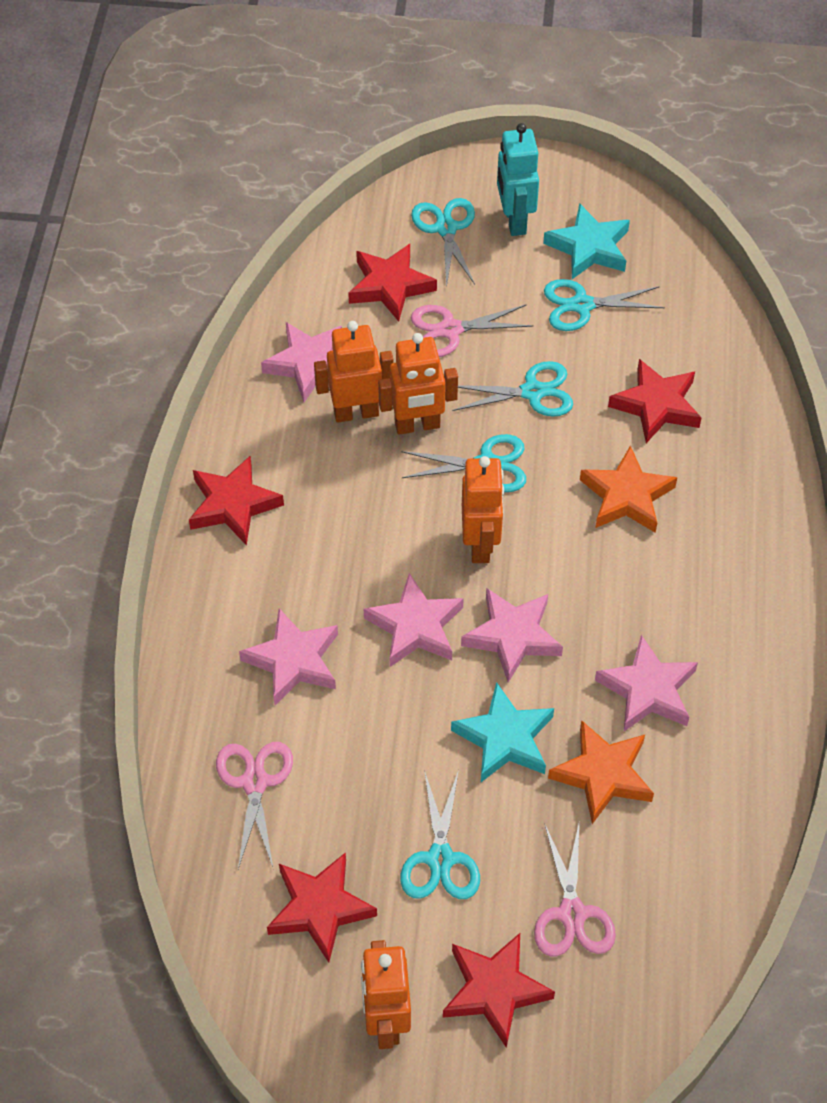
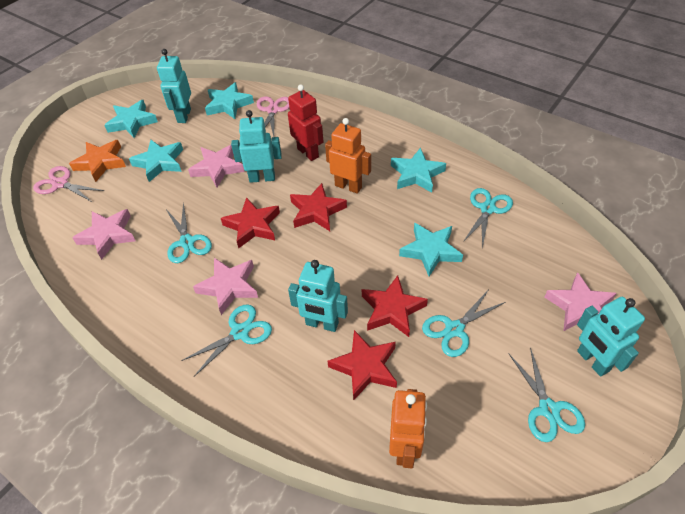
orange robot: 4 -> 2
orange star: 2 -> 1
pink scissors: 3 -> 2
pink star: 5 -> 4
red robot: 0 -> 1
red star: 5 -> 4
turquoise robot: 1 -> 4
turquoise star: 2 -> 5

